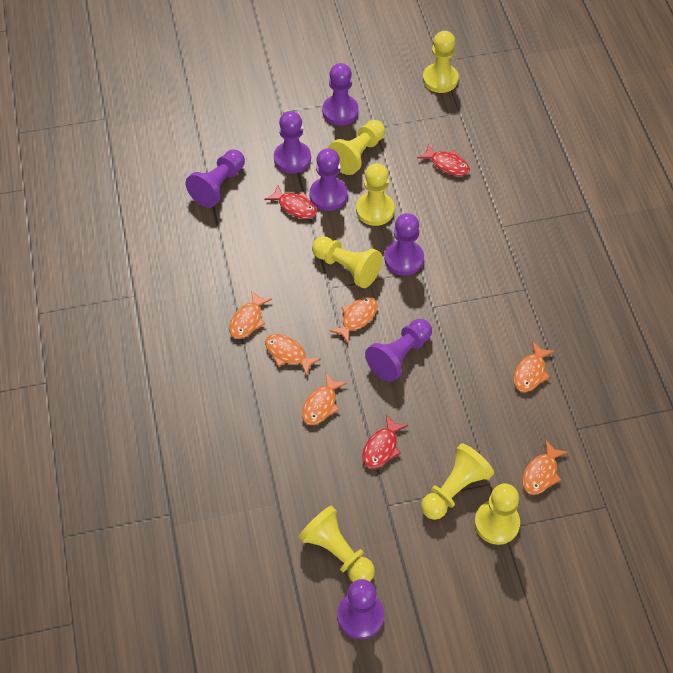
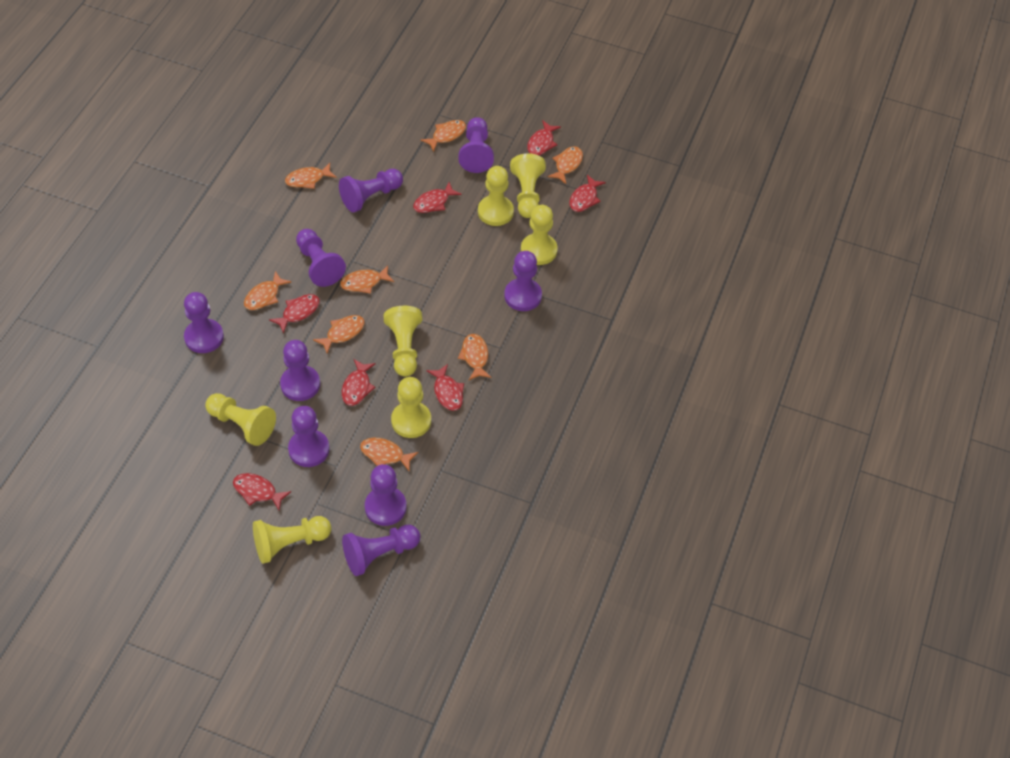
orange fish: 6 -> 8
purple pawn: 7 -> 9
red fish: 3 -> 7

